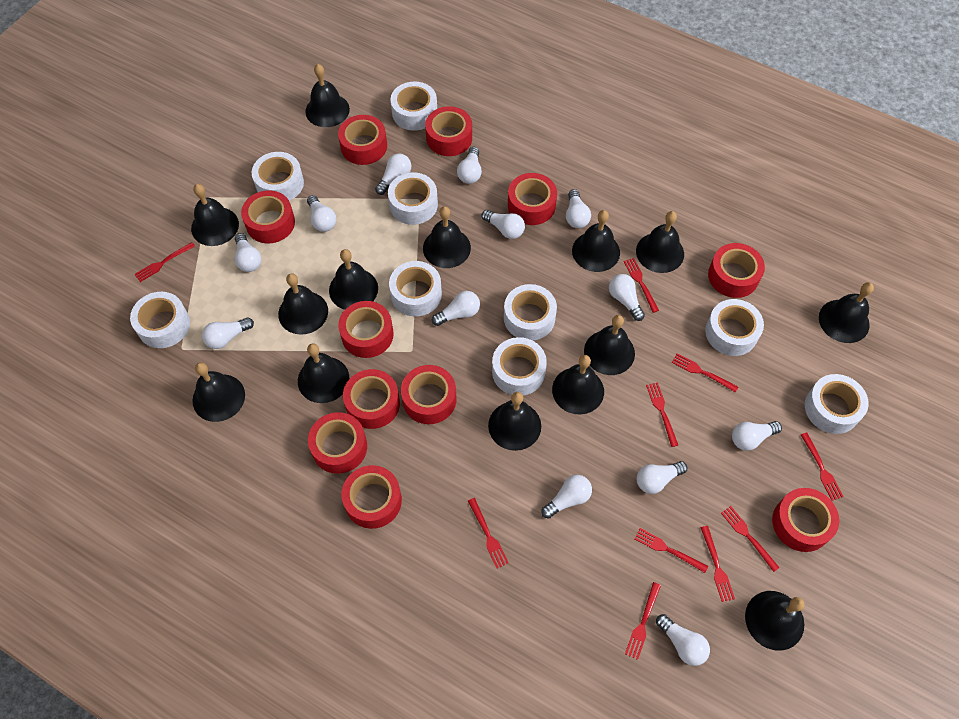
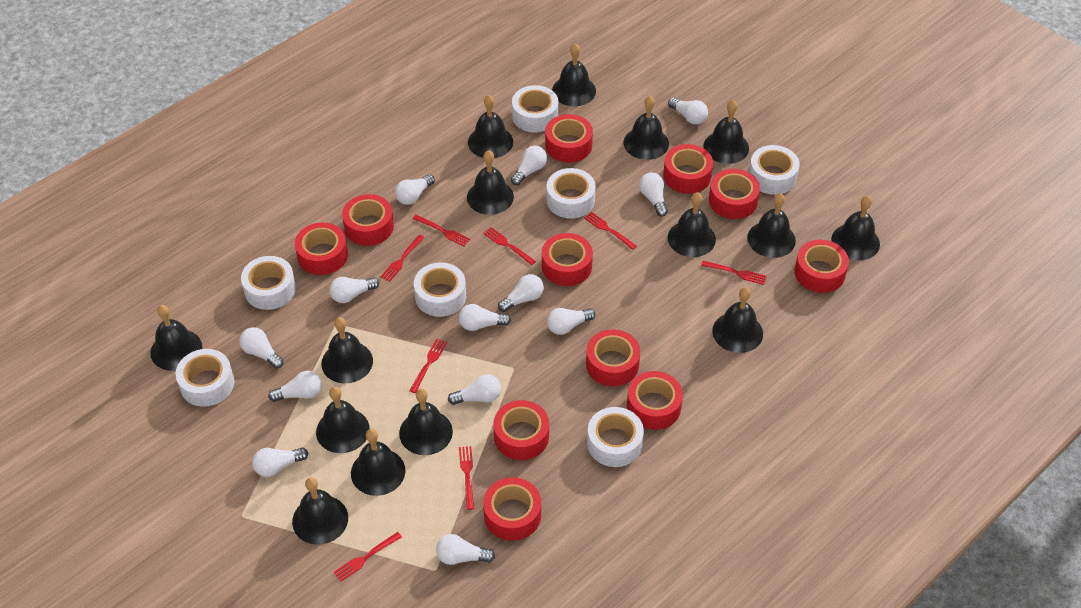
black bell: 14 -> 15
red fork: 10 -> 8
white tape: 9 -> 7

